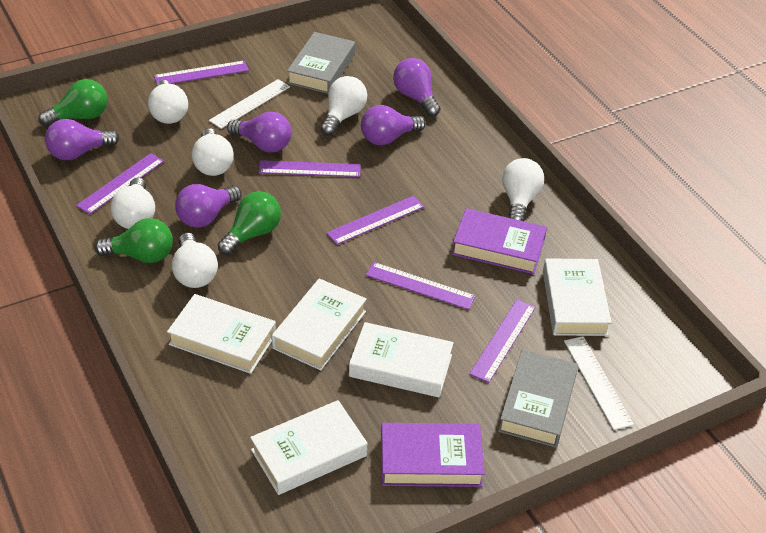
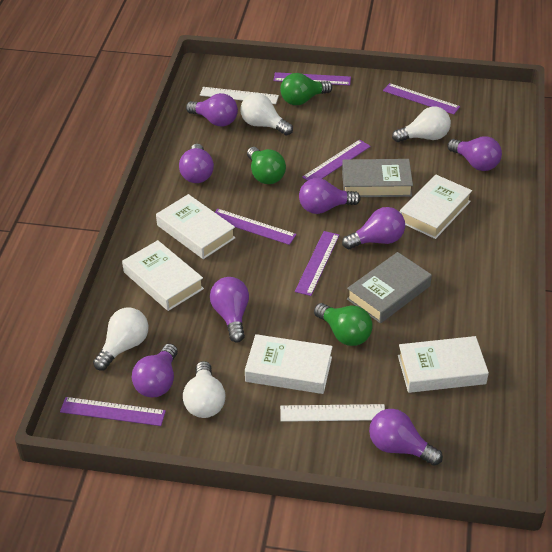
purple book: 2 -> 0
purple light bulb: 5 -> 8
white light bulb: 6 -> 4

